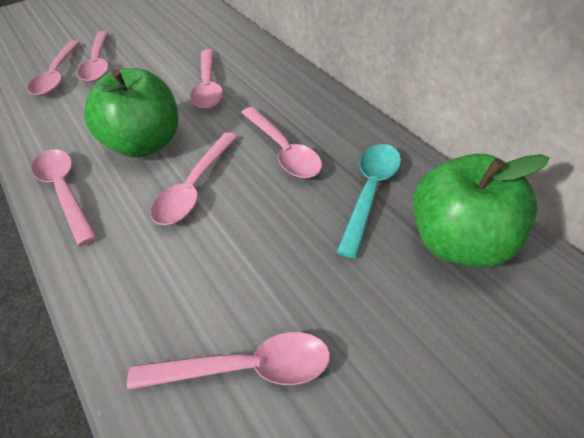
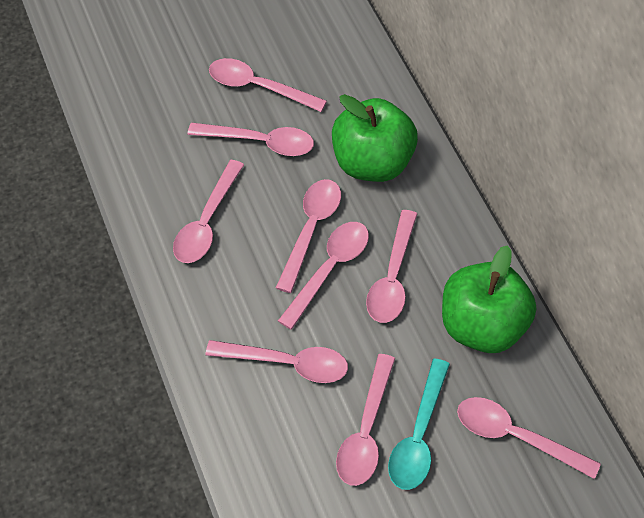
pink spoon: 7 -> 9

